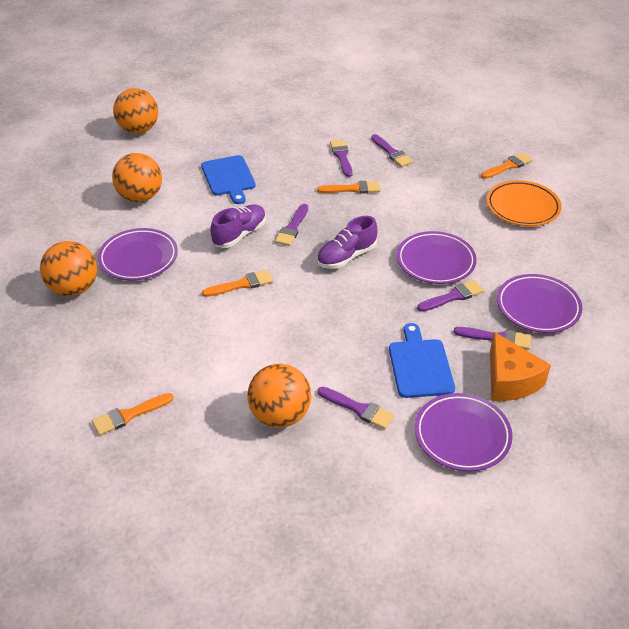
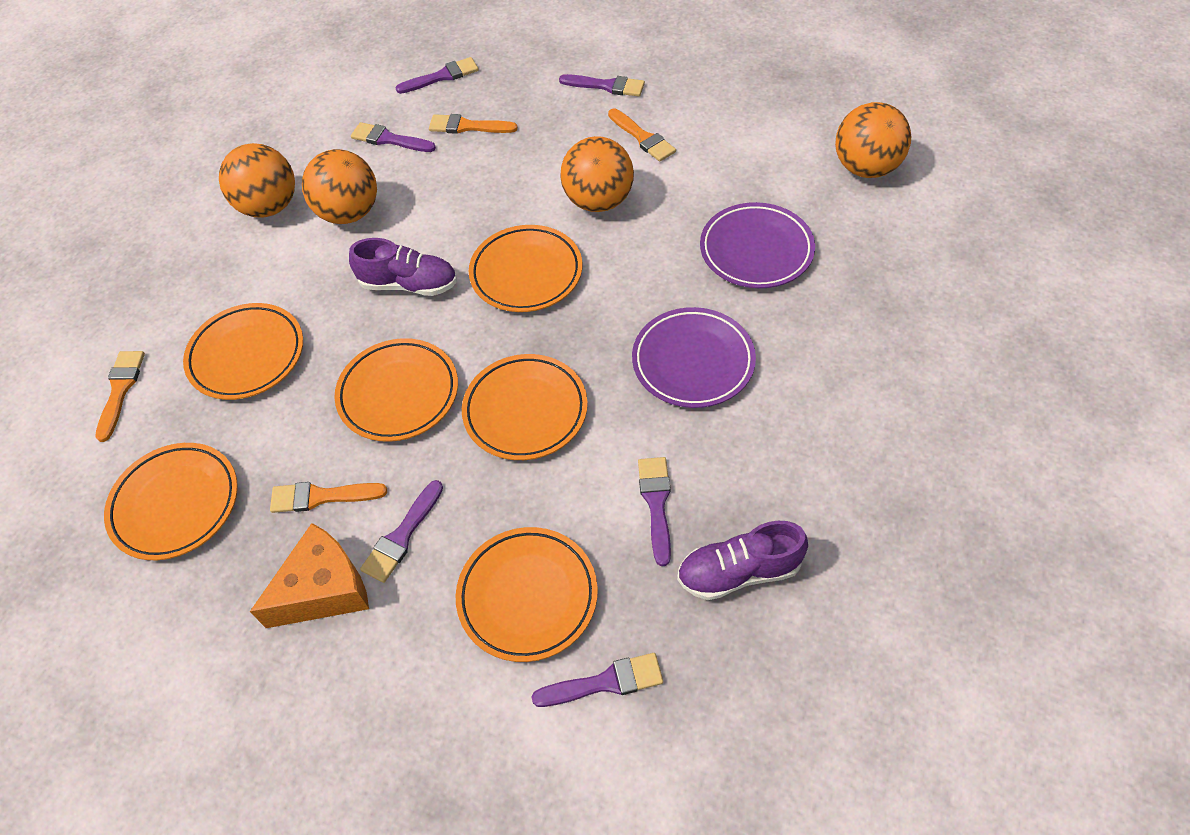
blue cutting board: 2 -> 0
orange plate: 1 -> 6
purple plate: 4 -> 2

